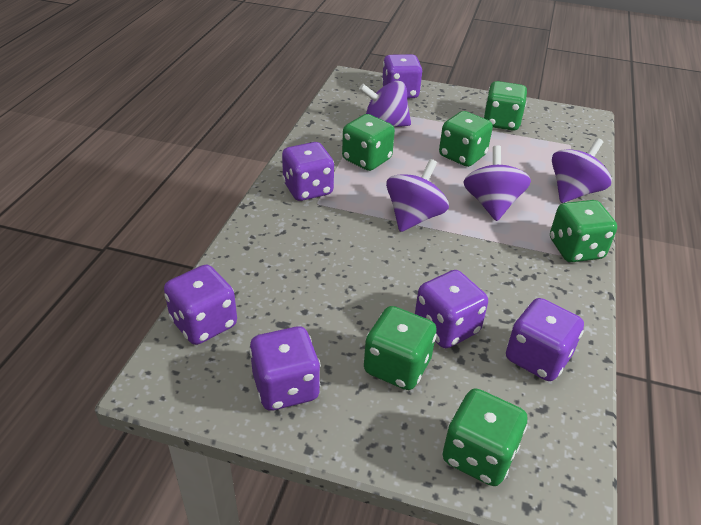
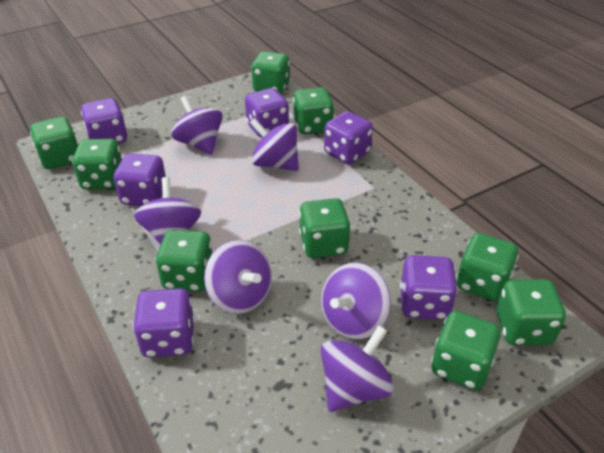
green dice: 6 -> 9
purple spinning top: 4 -> 6

